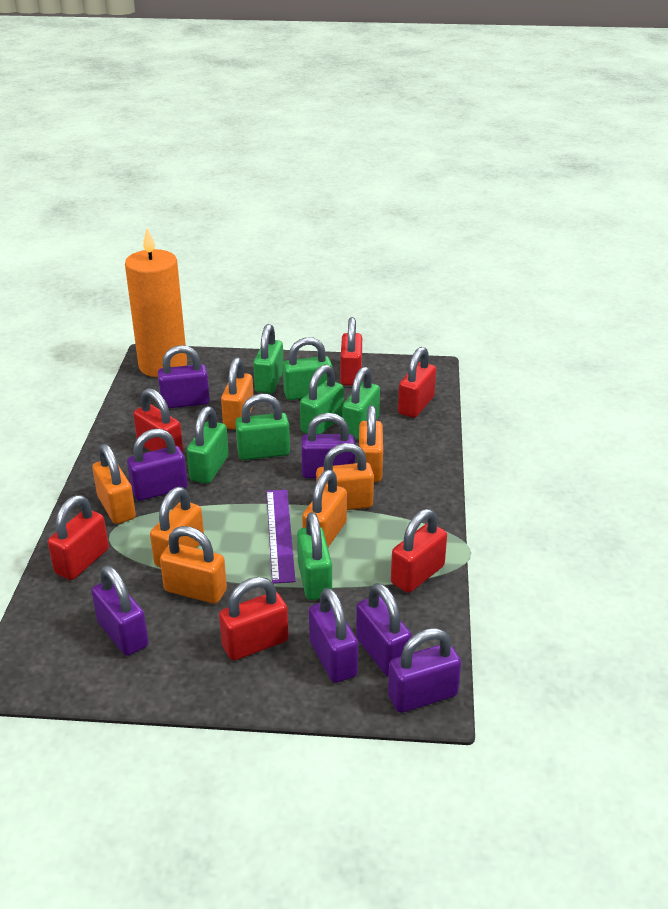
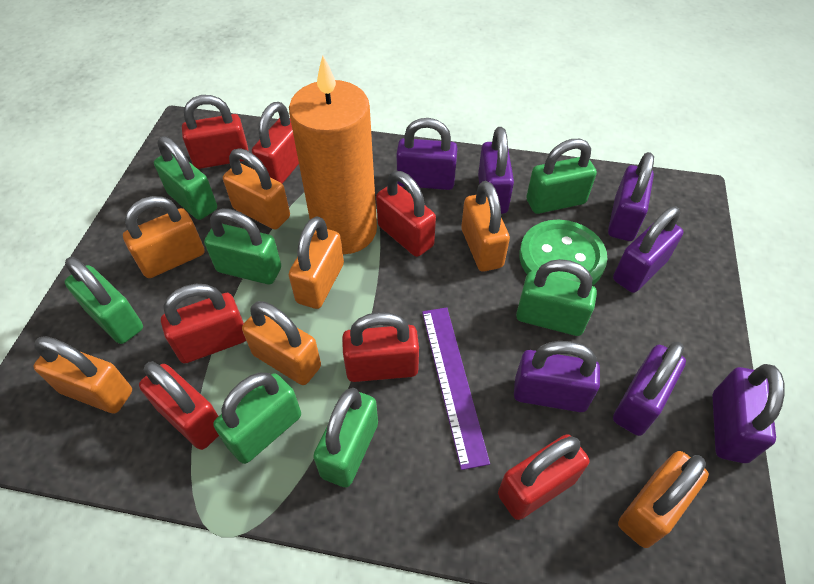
green button: 0 -> 1
red padlock: 6 -> 7

